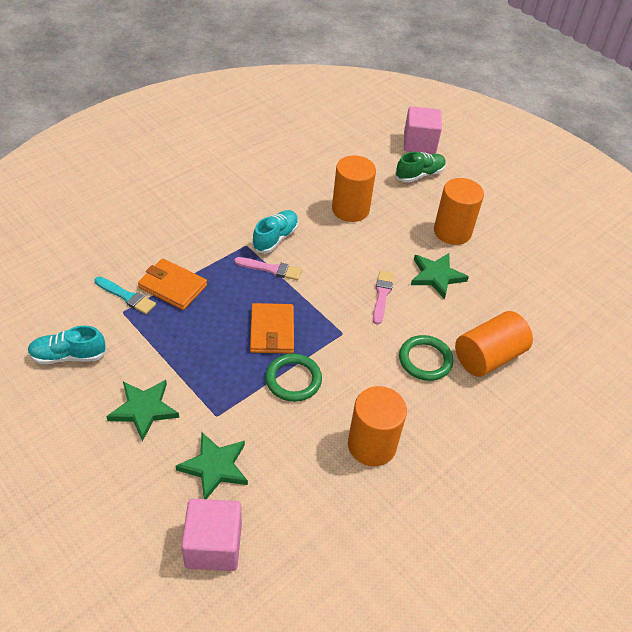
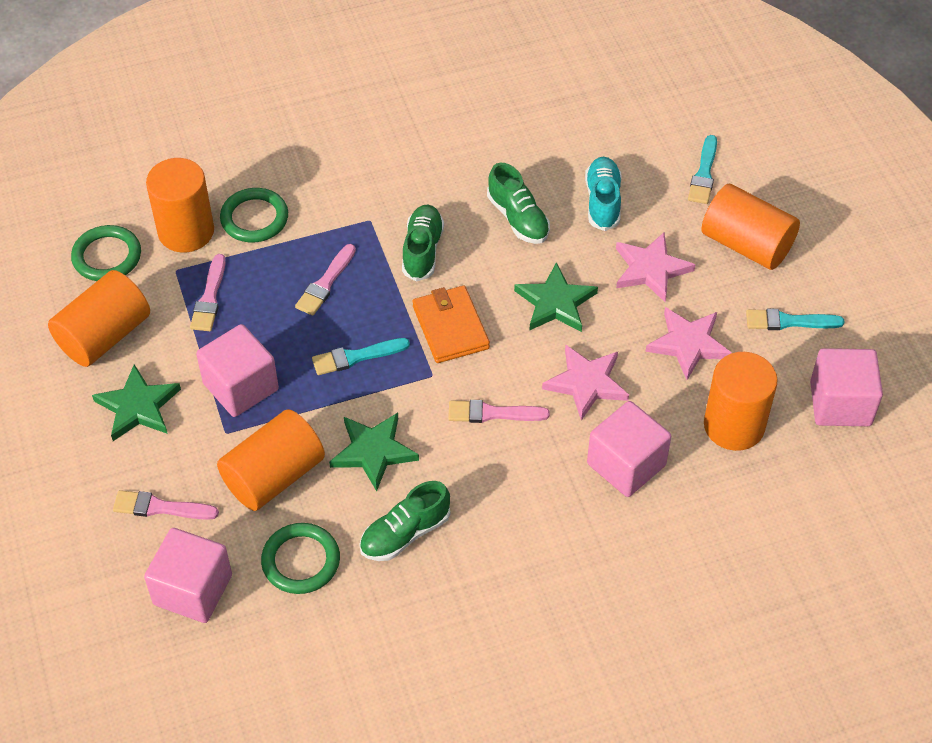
green ring: 2 -> 3
green shoe: 1 -> 3
orange cylinder: 4 -> 5
orange wallet: 2 -> 1
pink brush: 2 -> 4
pink cube: 2 -> 4
pink star: 0 -> 3
turquoise brush: 1 -> 3
turquoise shoe: 2 -> 1

